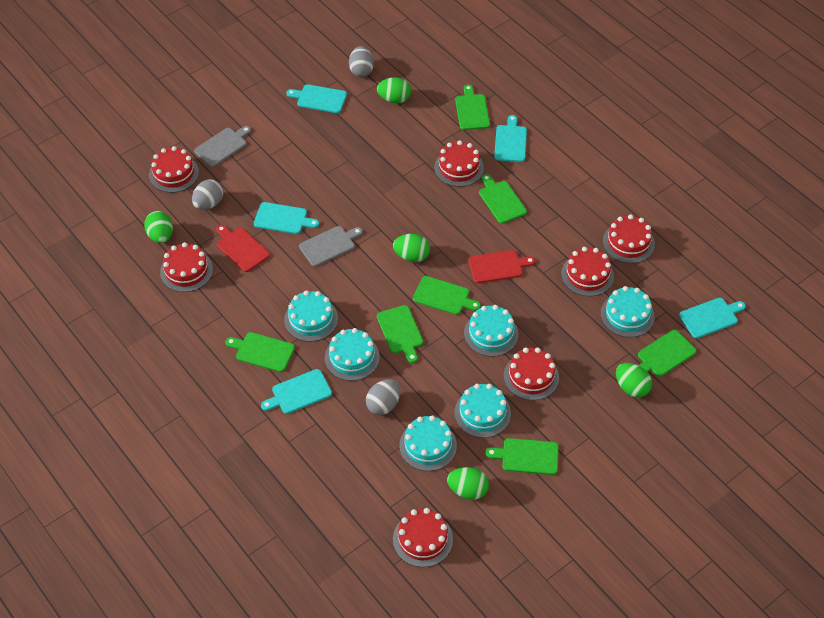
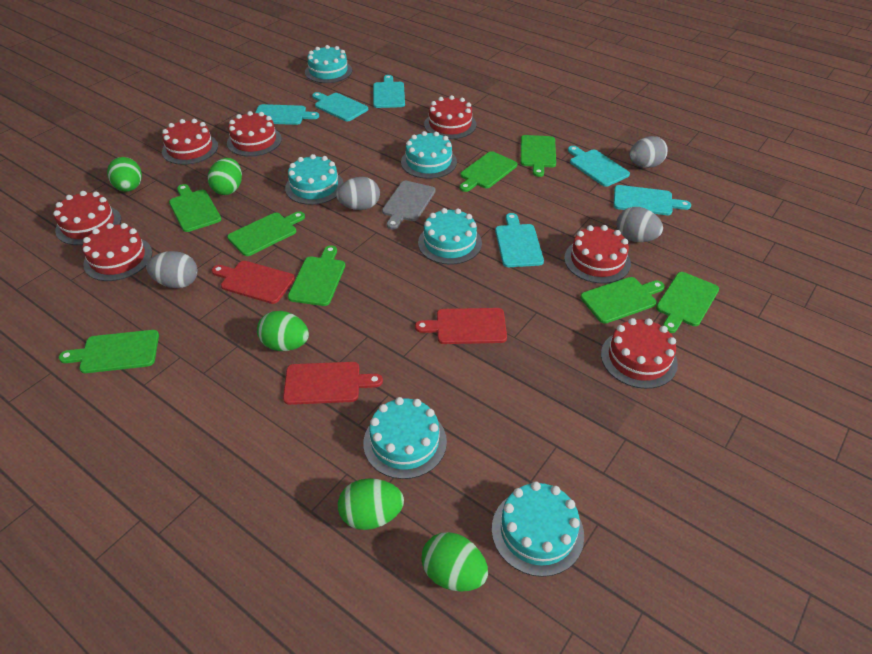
green cutting board: 7 -> 8
grey cutting board: 2 -> 1
grey egg: 3 -> 4
red cutting board: 2 -> 3
turquoise cutting board: 5 -> 6

